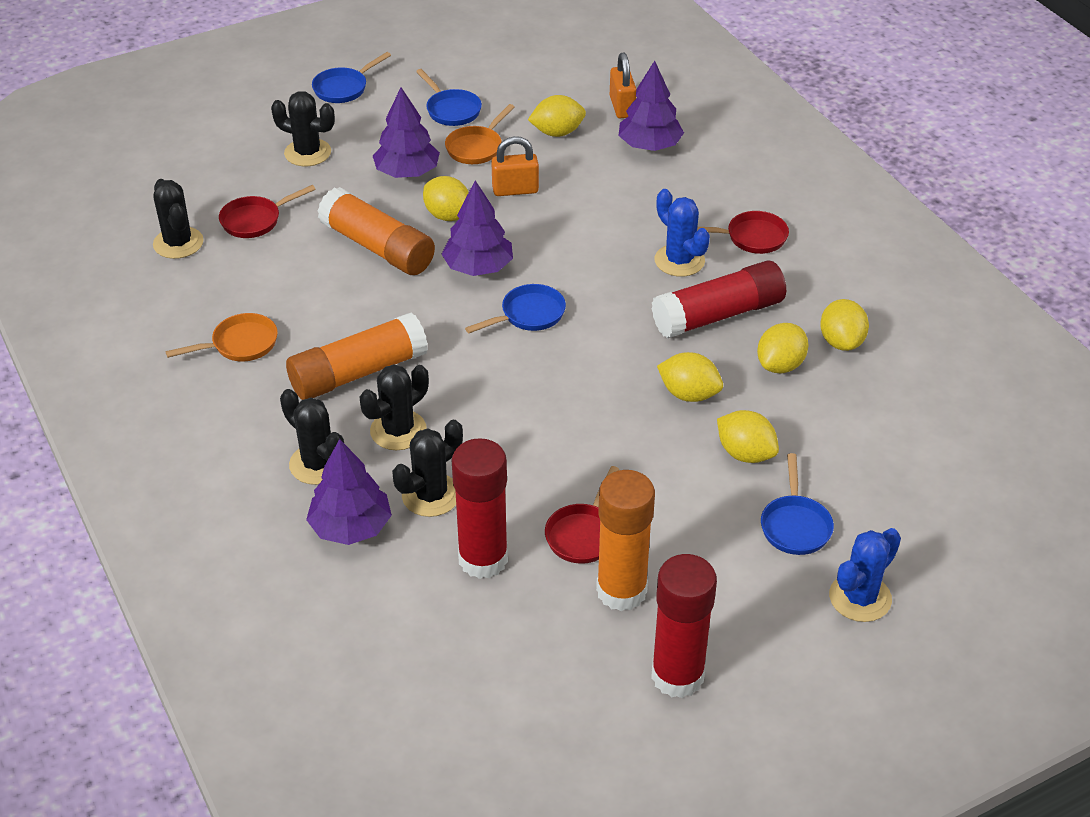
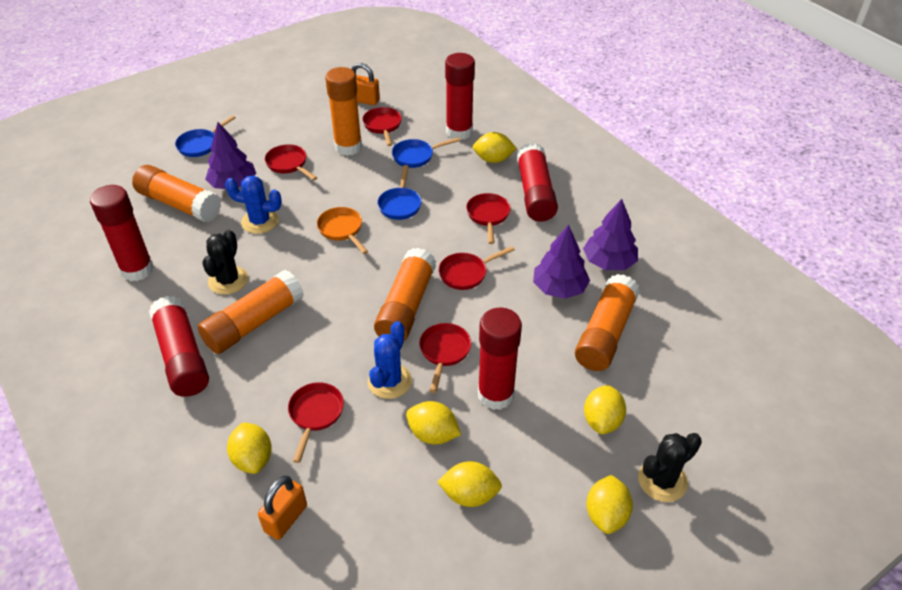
black cactus: 5 -> 2
blue pan: 4 -> 3
orange glue stick: 3 -> 5
orange pan: 2 -> 1
purple tree: 4 -> 3
red glue stick: 3 -> 5
red pan: 3 -> 6

